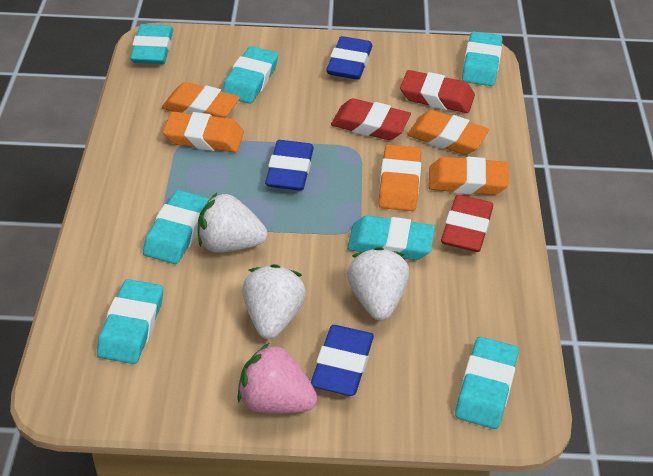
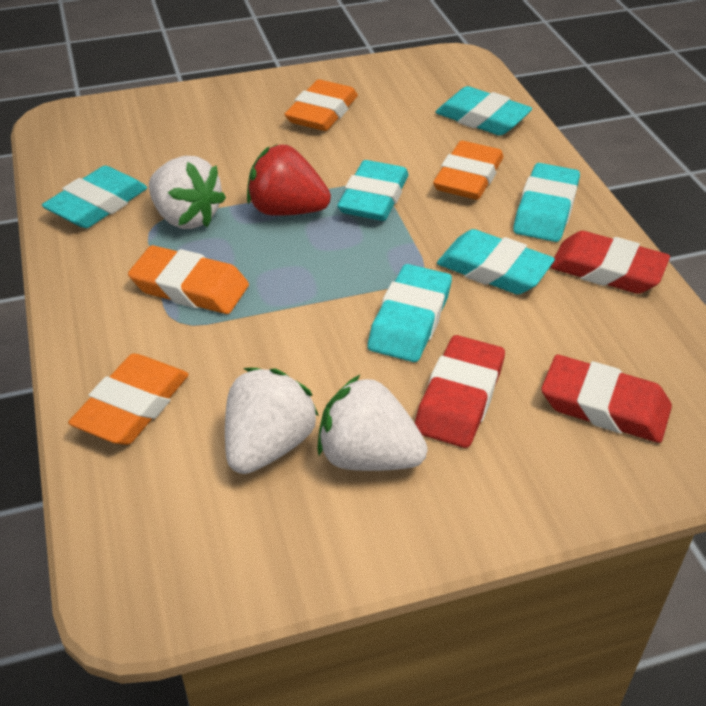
blue eraser: 3 -> 0
orange eraser: 5 -> 4
pink strawberry: 1 -> 0
red strawberry: 0 -> 1
turquoise eraser: 7 -> 6

